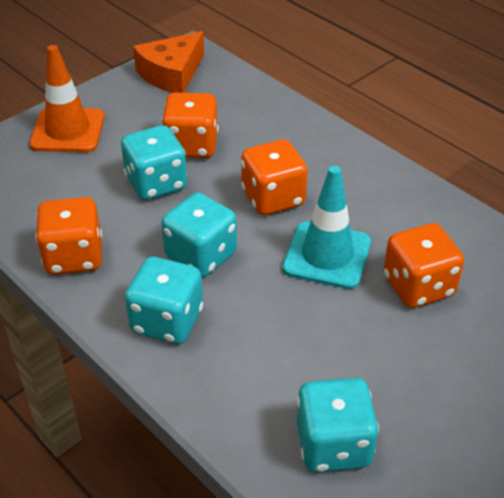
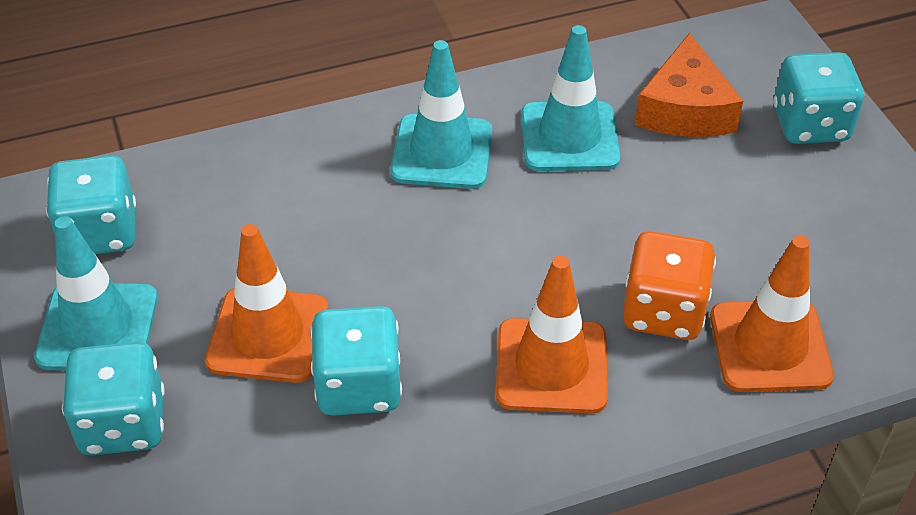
orange dice: 4 -> 1
orange traffic cone: 1 -> 3
turquoise traffic cone: 1 -> 3

